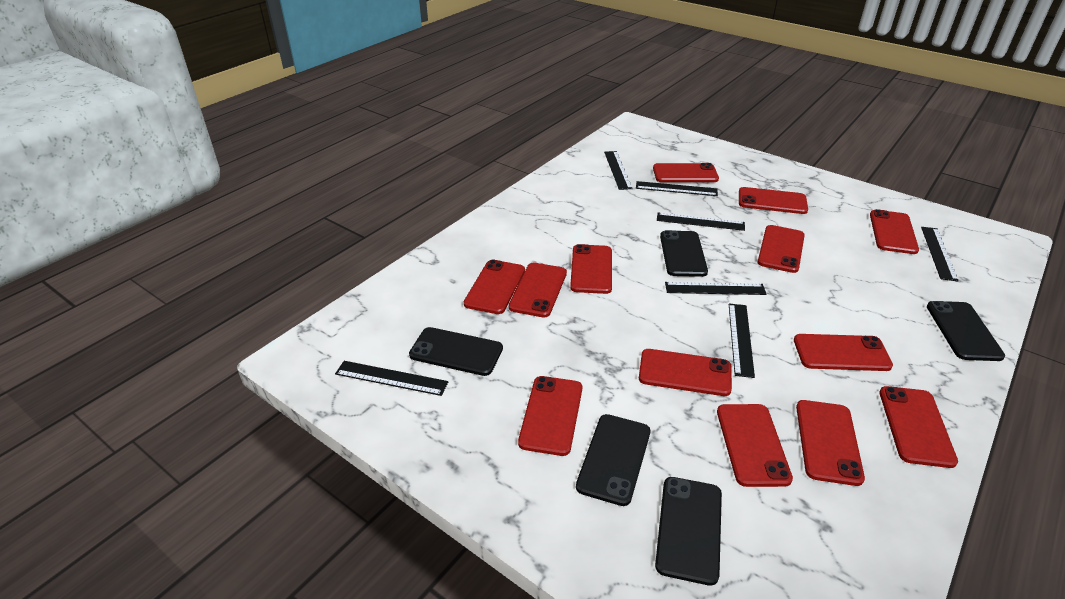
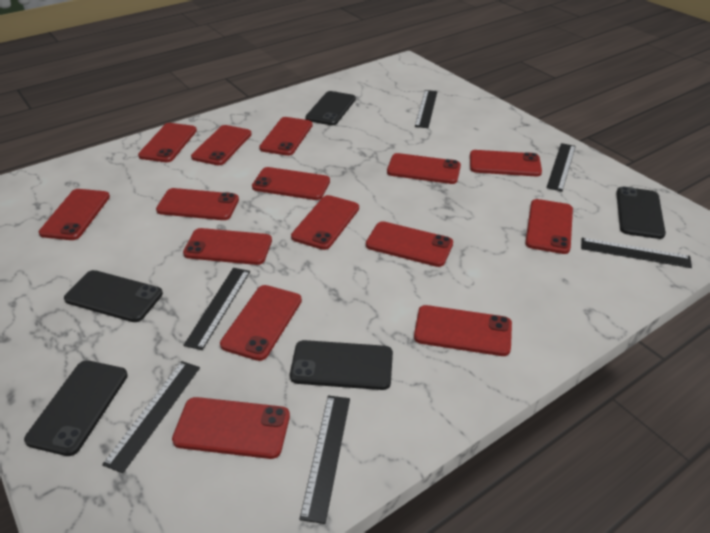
black ruler: 7 -> 6
red phone: 13 -> 15

